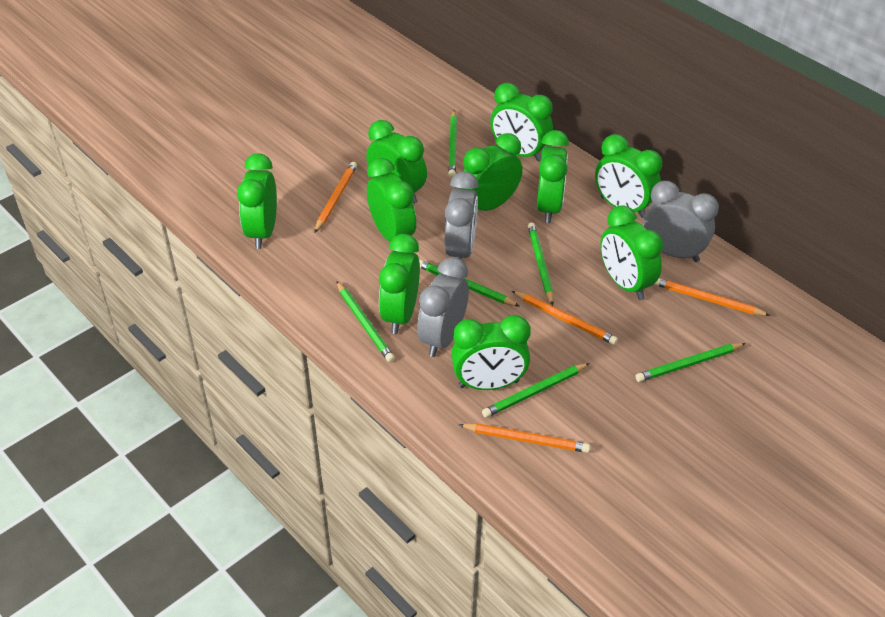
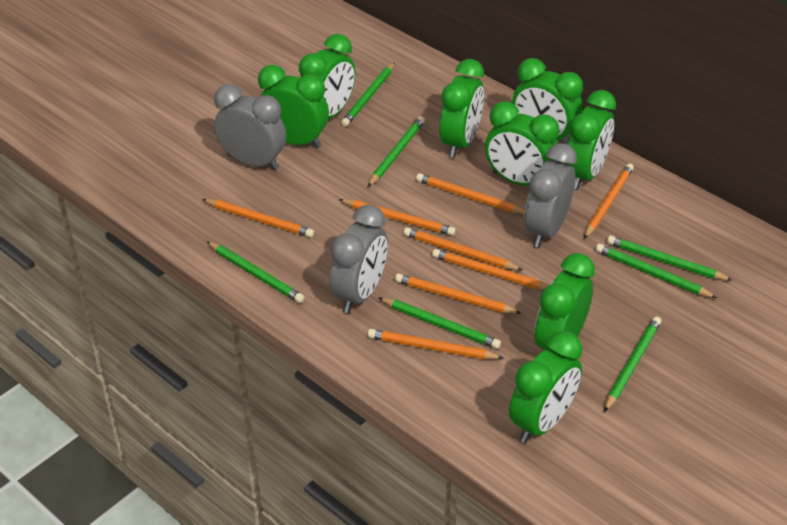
green clock: 10 -> 8
green pencil: 6 -> 7
orange pencil: 4 -> 8

